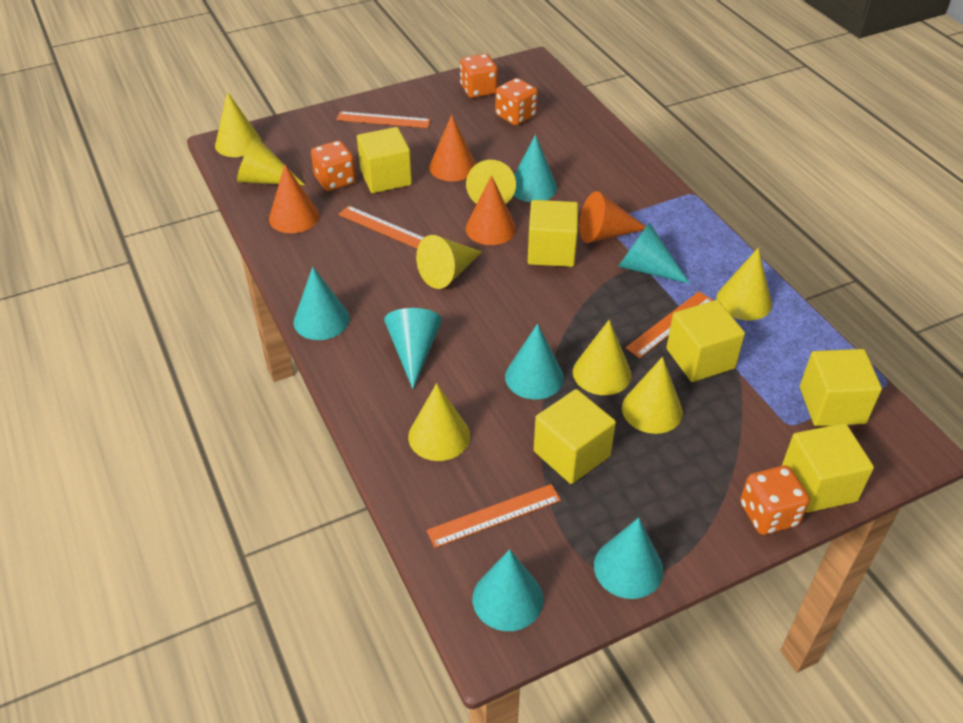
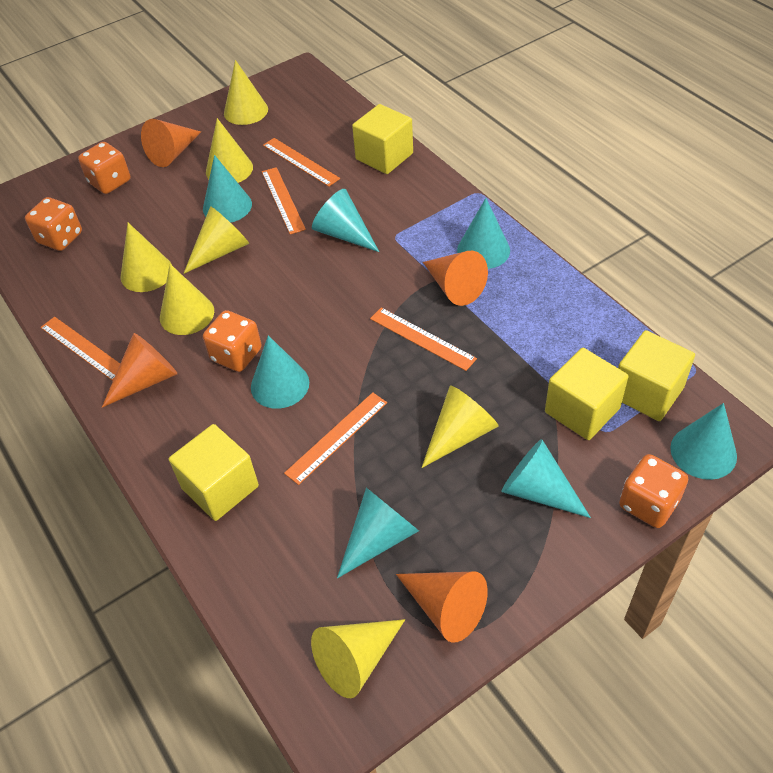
orange ruler: 4 -> 5
yellow cone: 8 -> 7
yellow cube: 6 -> 4

